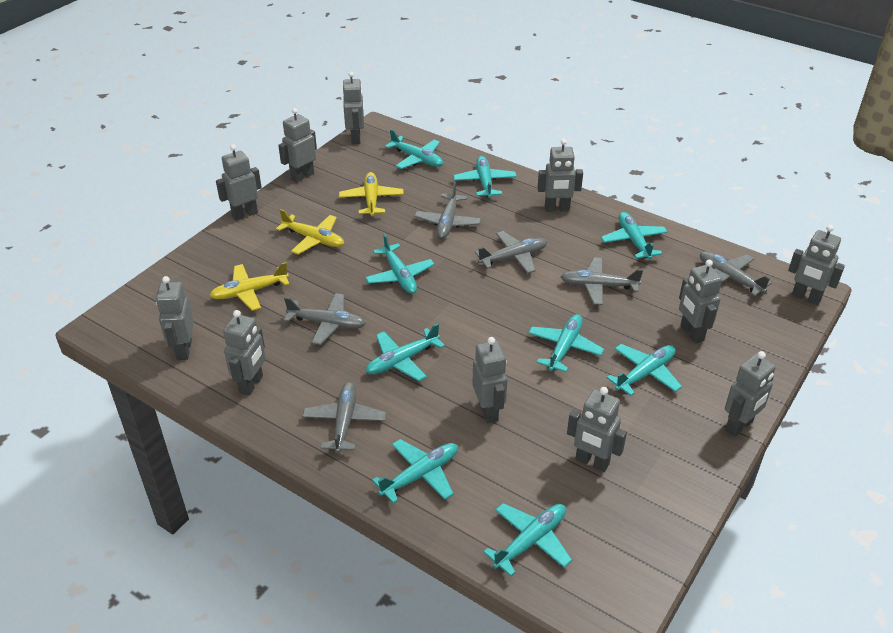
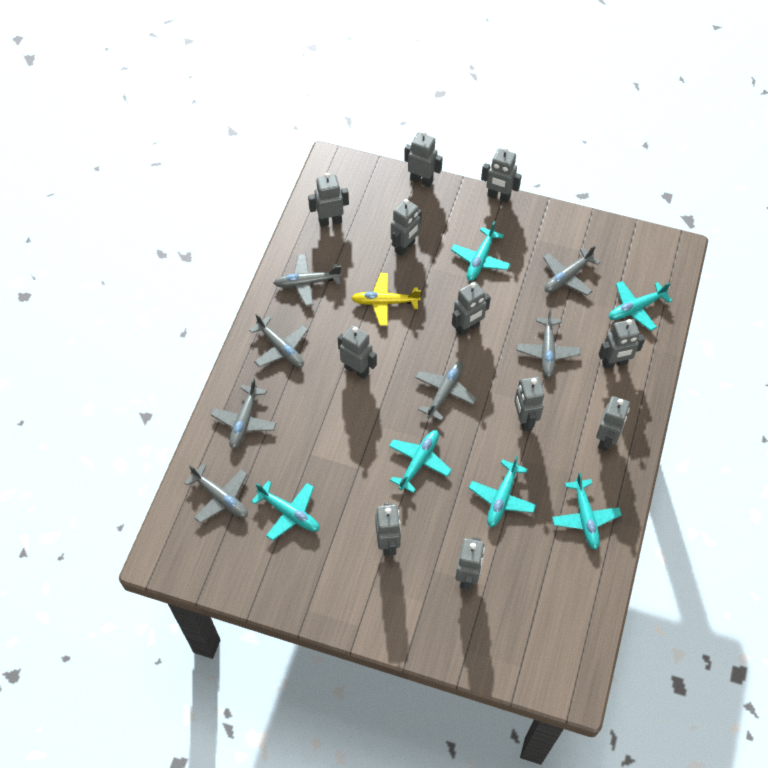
grey plane: 6 -> 7
turquoise plane: 9 -> 6
yellow plane: 3 -> 1

